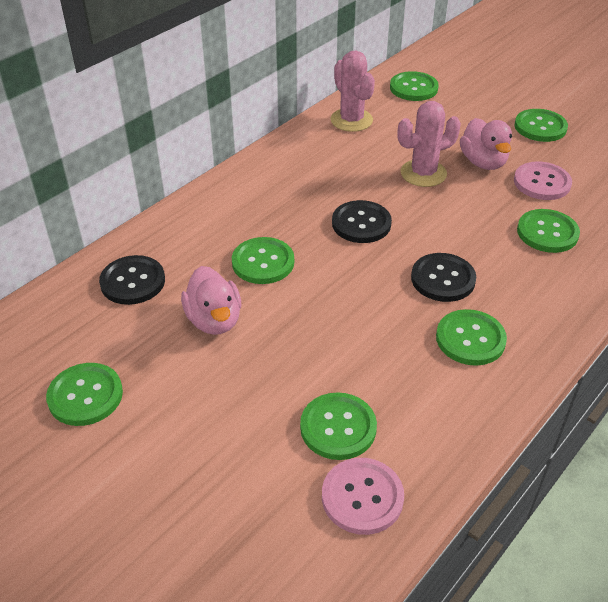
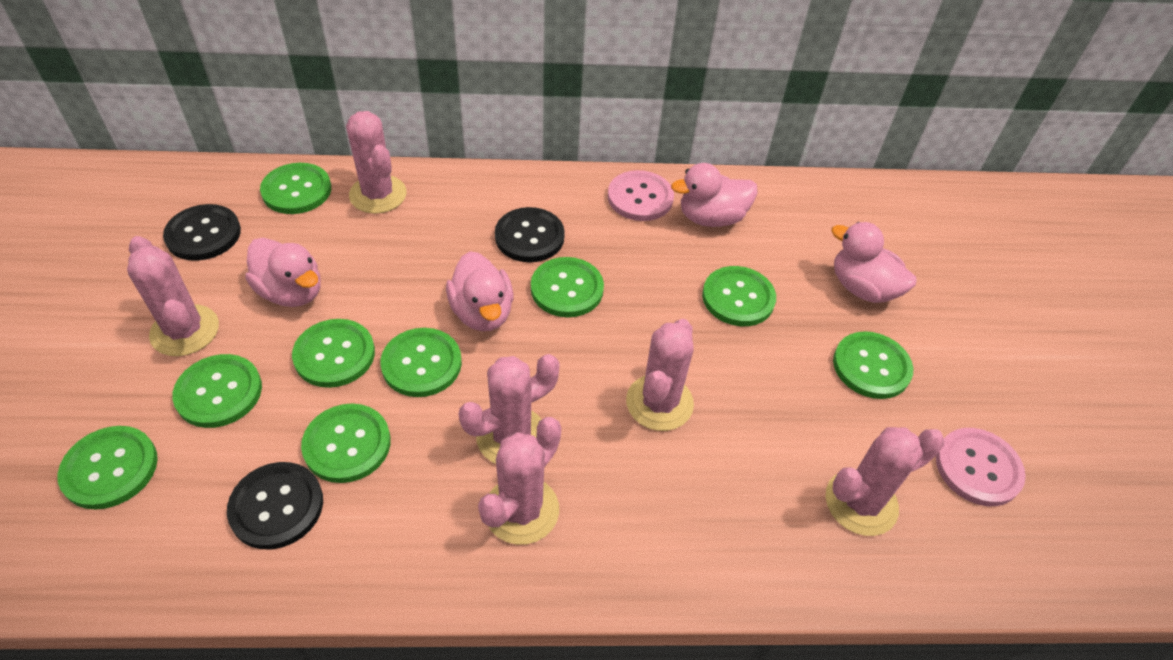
green button: 7 -> 9
pink cactus: 2 -> 6
pink duck: 2 -> 4

